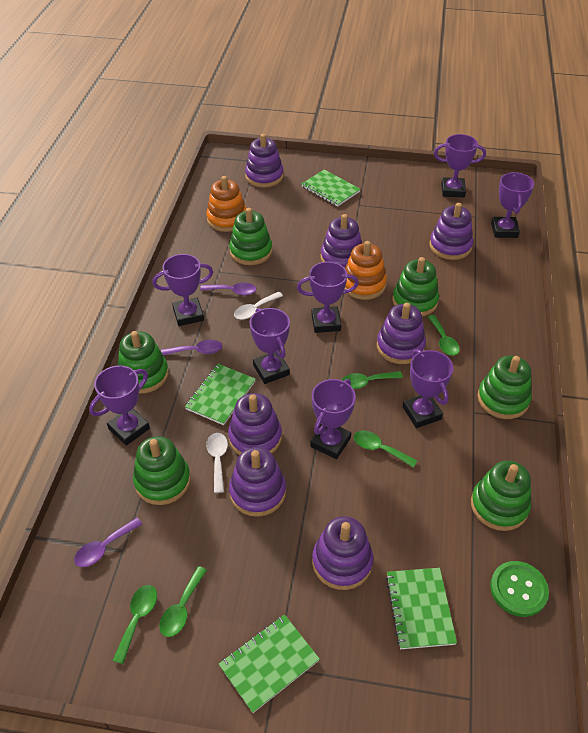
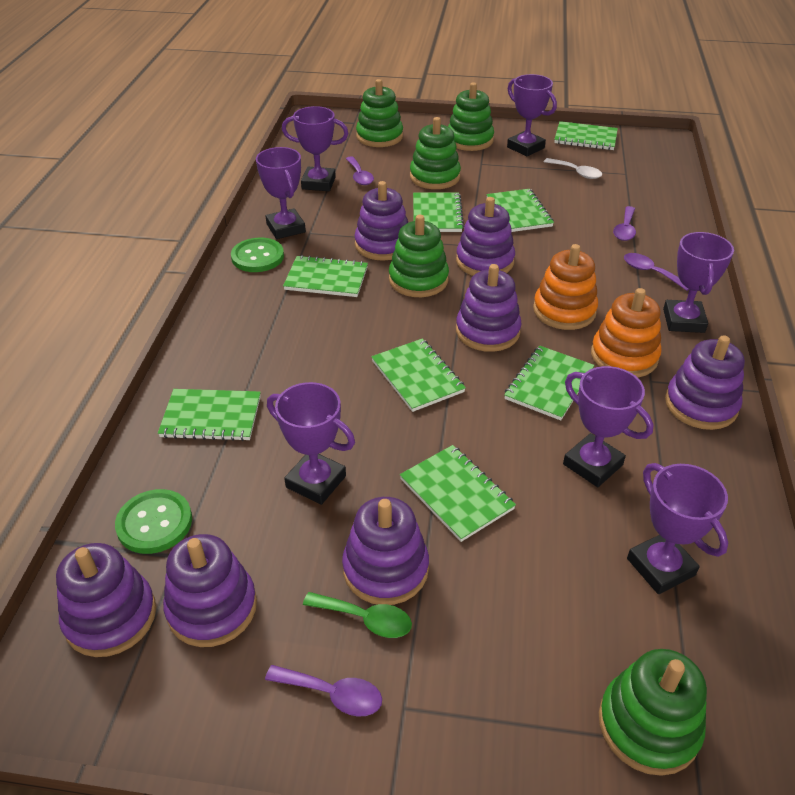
green button: 1 -> 2
green notebook: 4 -> 8
green spoon: 5 -> 1
green stacking toy: 6 -> 5
purple spoon: 3 -> 4
purple trophy: 8 -> 7
white spoon: 2 -> 1

